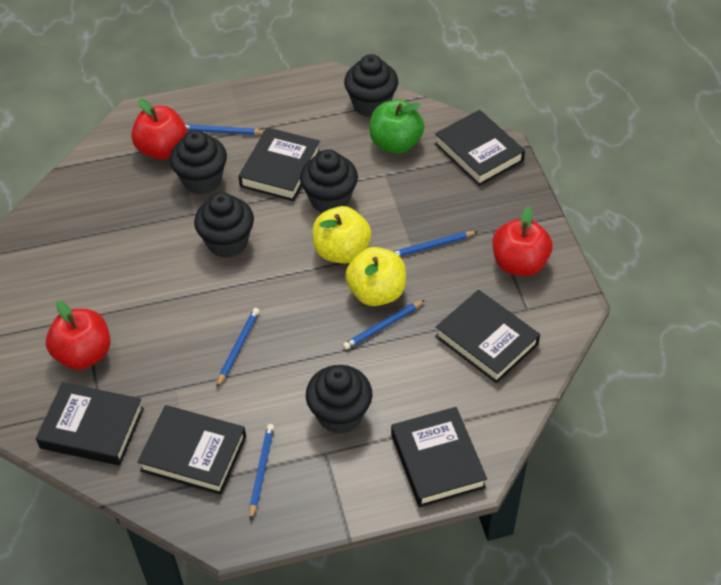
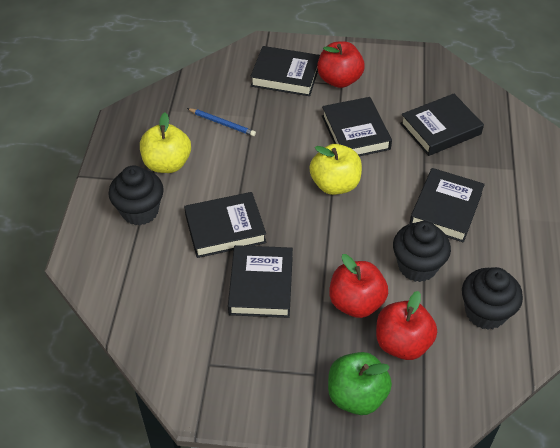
black cupcake: 5 -> 3
blue pencil: 5 -> 1

